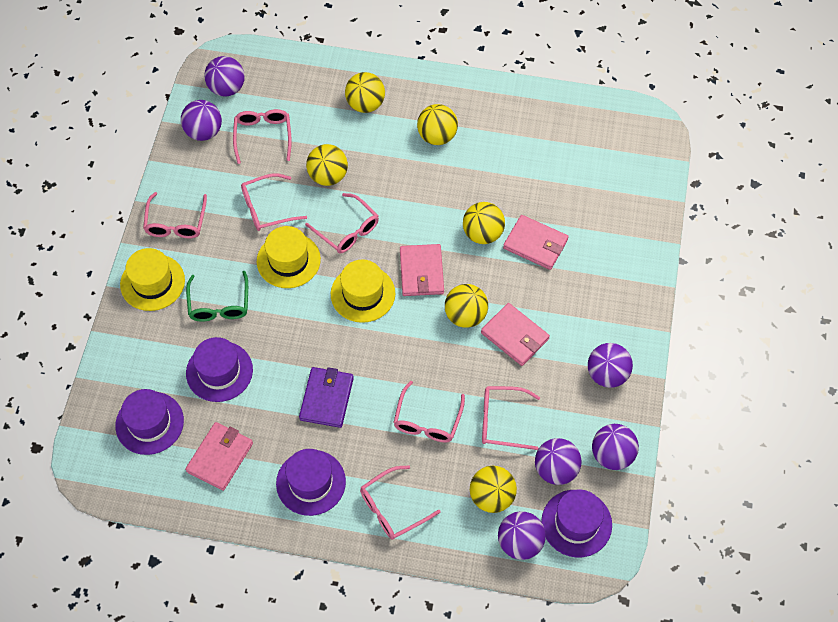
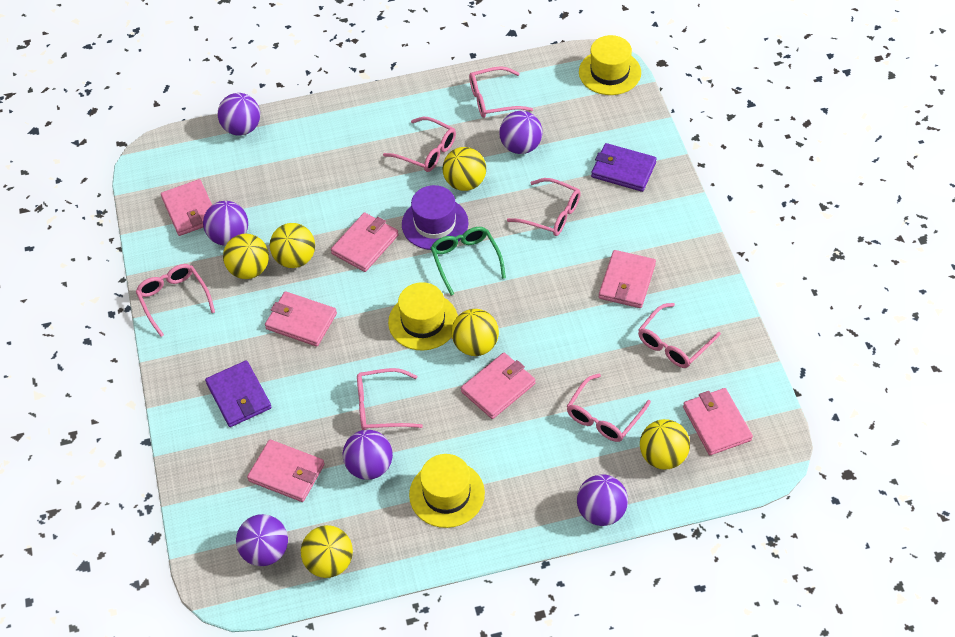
pink wallet: 4 -> 7
purple hat: 4 -> 1
purple wallet: 1 -> 2

